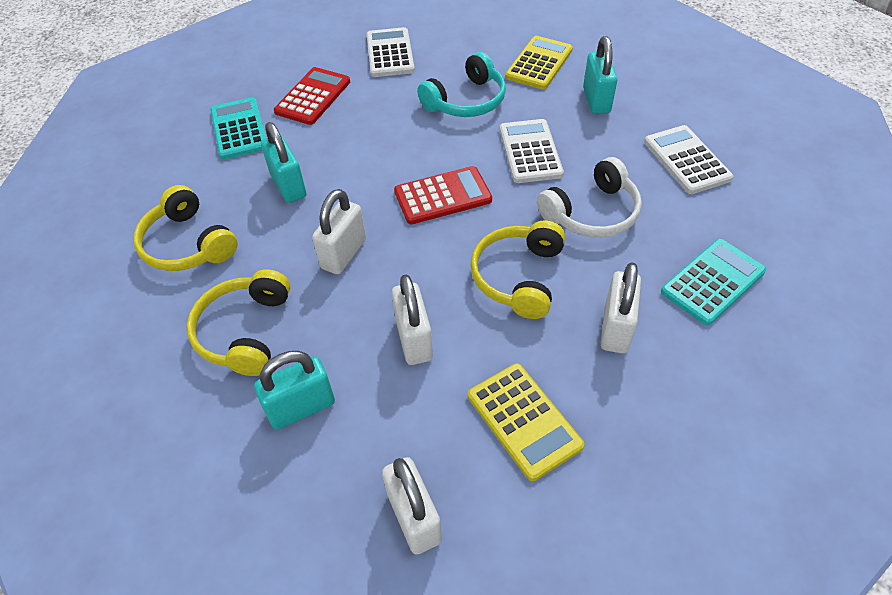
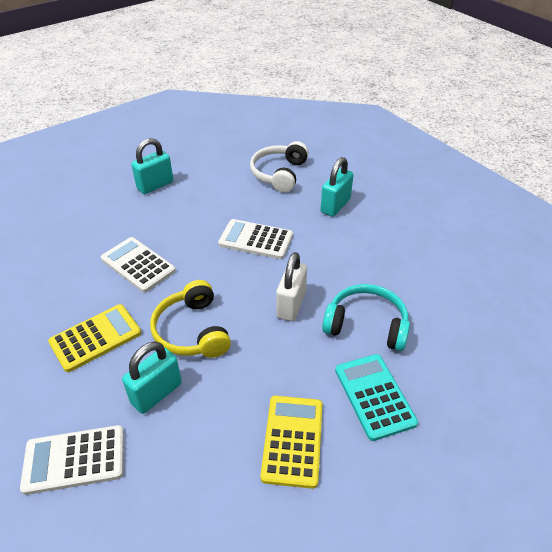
red calculator: 2 -> 0
turquoise calculator: 2 -> 1
white padlock: 4 -> 1
yellow headphones: 3 -> 1

